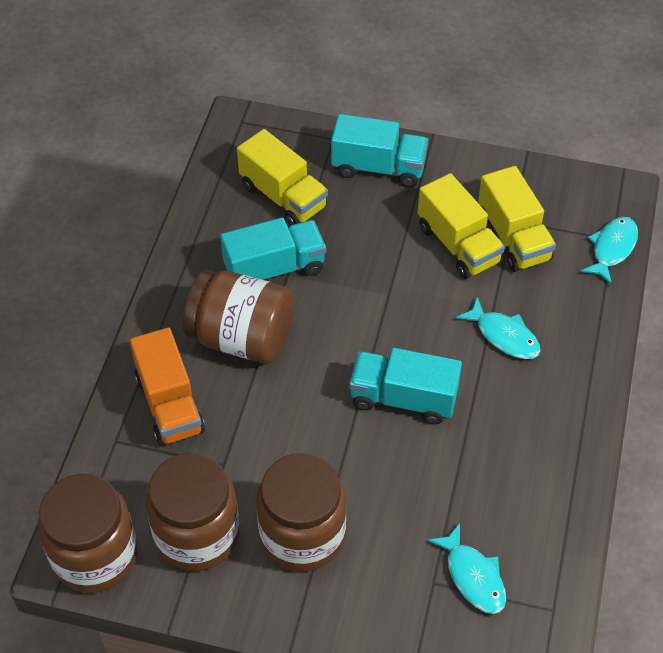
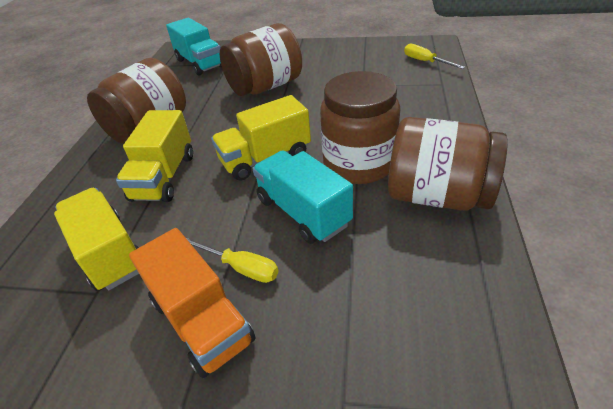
turquoise fish: 3 -> 0
turquoise truck: 3 -> 2
yellow screwdriver: 0 -> 2

